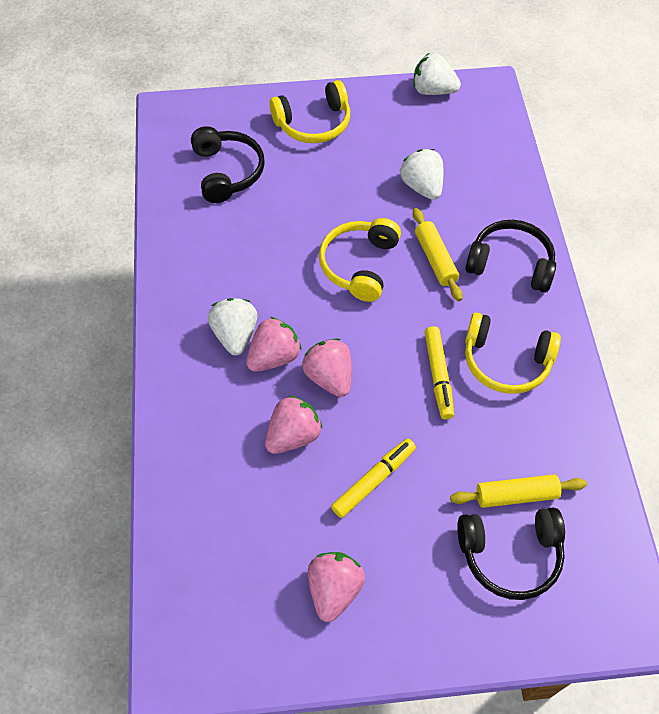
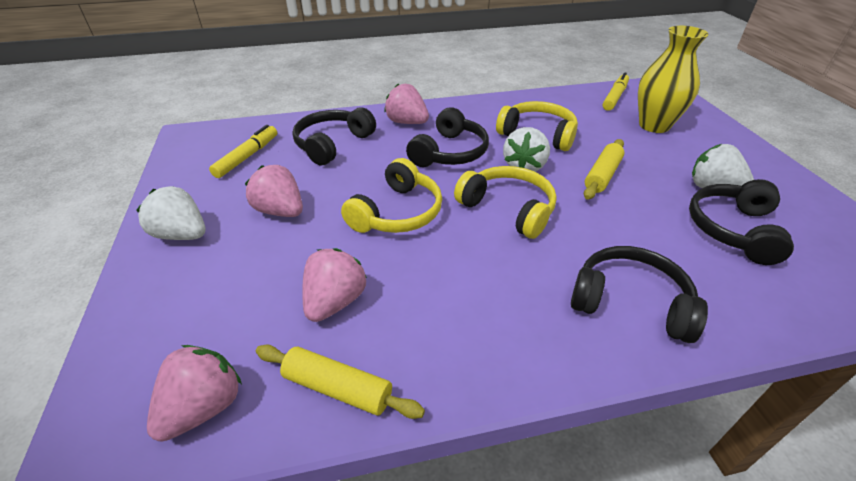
black headphones: 3 -> 4
yellow vase: 0 -> 1

